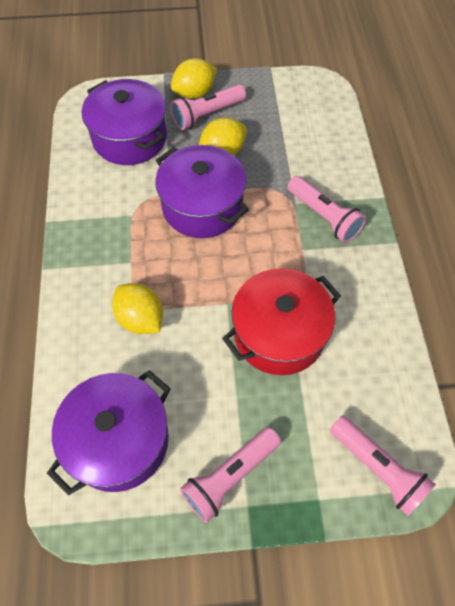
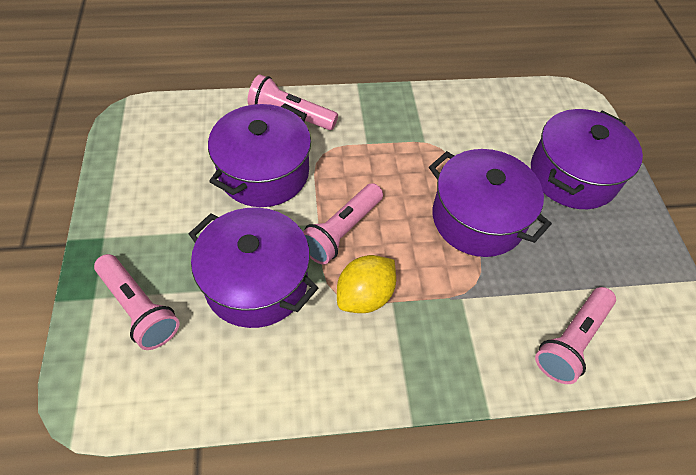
purple pot: 3 -> 4
red pot: 1 -> 0
yellow lemon: 3 -> 1

